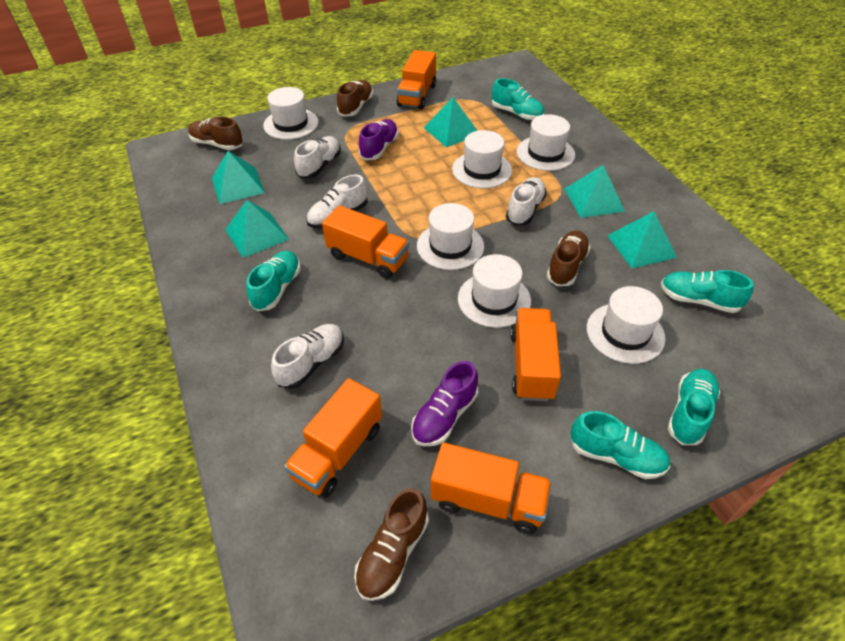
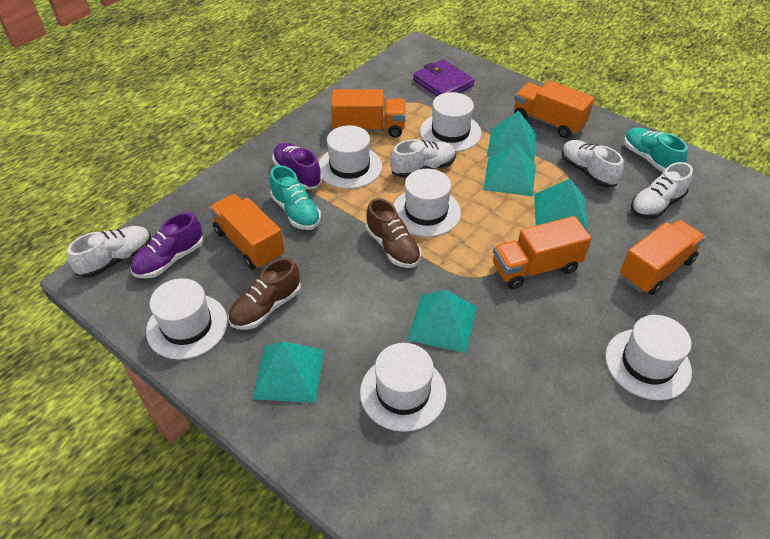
brown shoe: 4 -> 2
purple wallet: 0 -> 1
turquoise shoe: 5 -> 2

